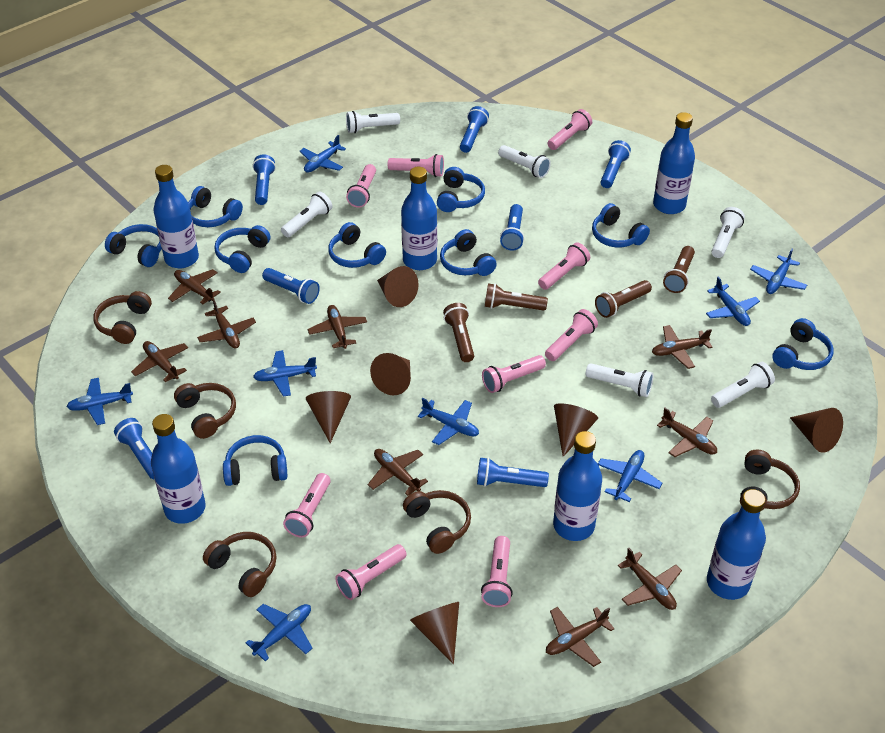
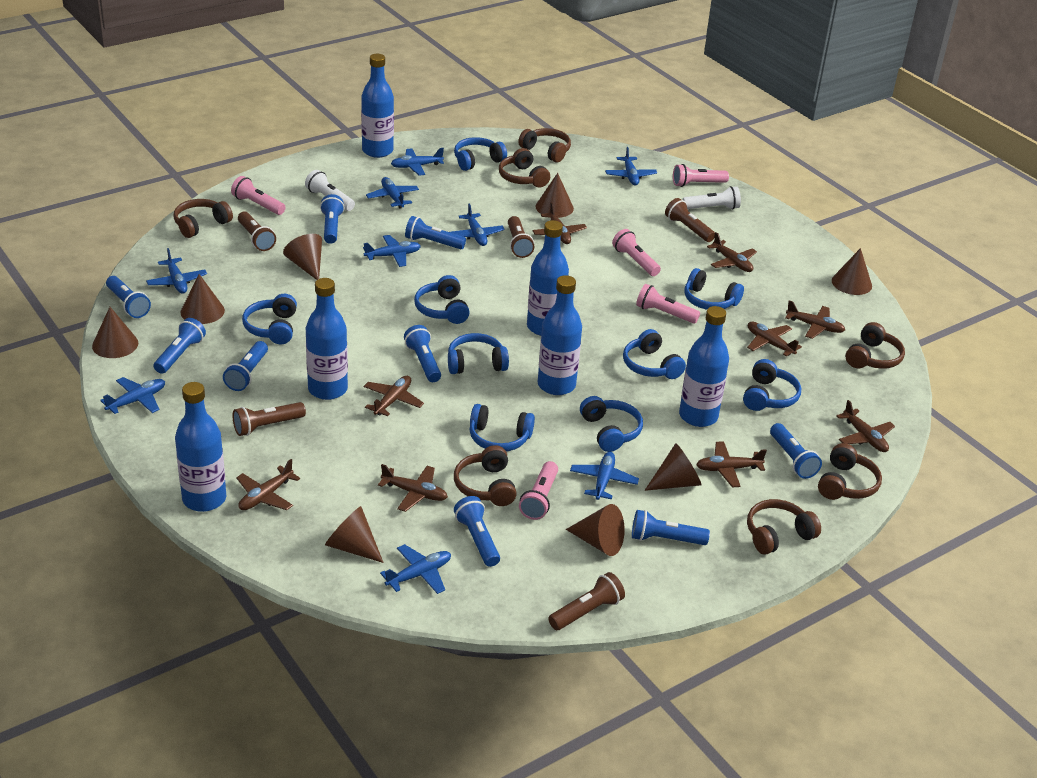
blue flashlight: 7 -> 9
blue plane: 8 -> 9
brown cone: 6 -> 8
brown flashlight: 4 -> 5
brown headphones: 5 -> 7
pink flashlight: 9 -> 5
white flashlight: 6 -> 2

